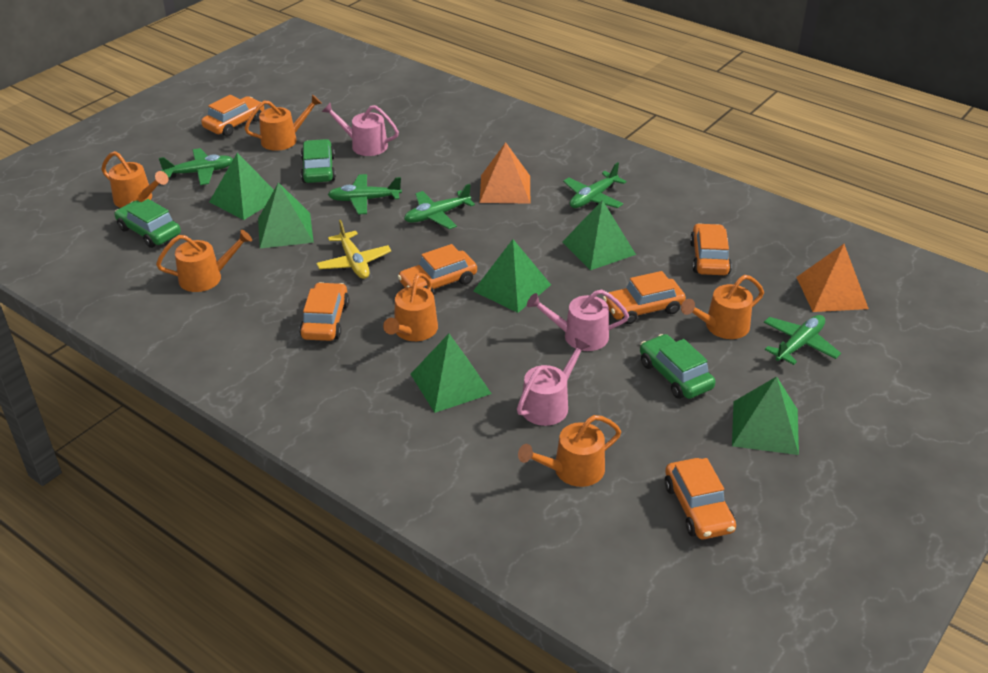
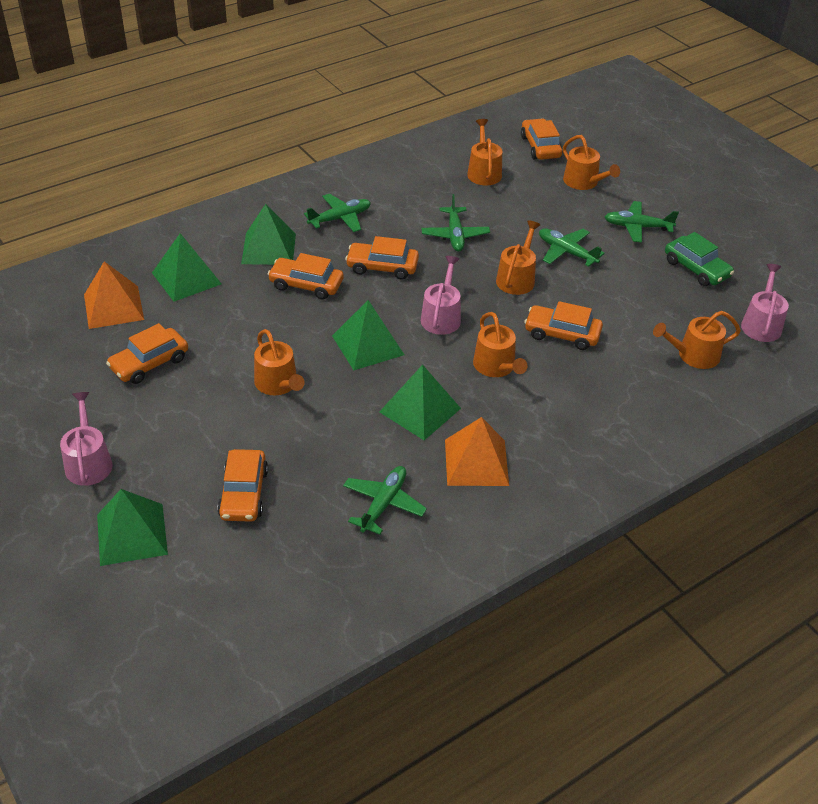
green car: 3 -> 1
green pyramid: 6 -> 5
yellow plane: 1 -> 0

